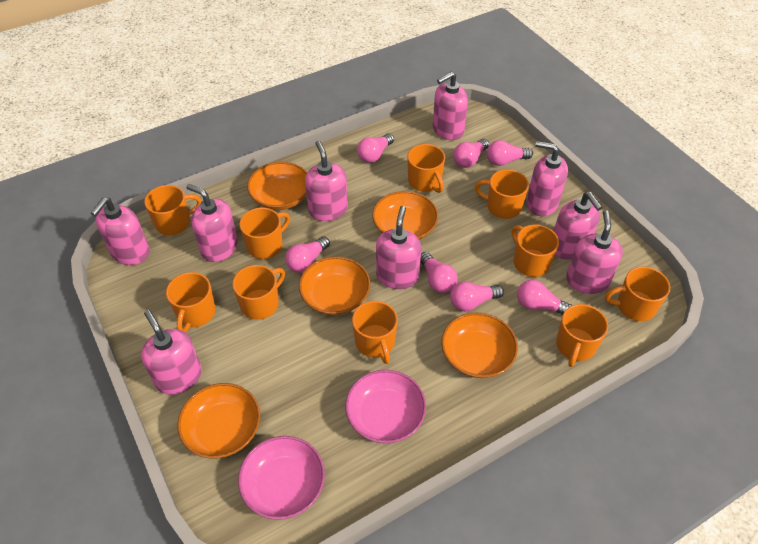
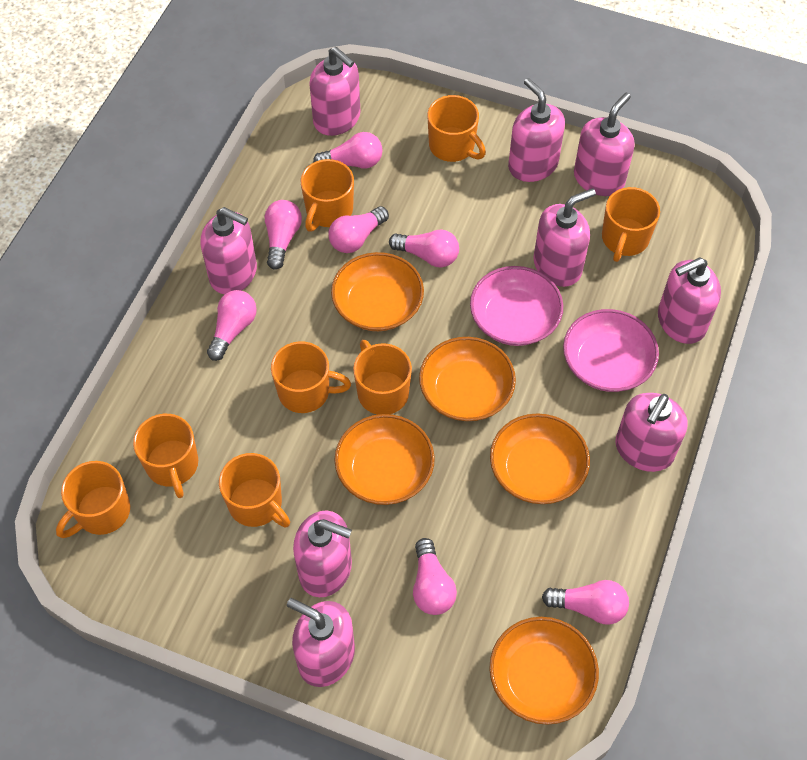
orange mug: 10 -> 8

